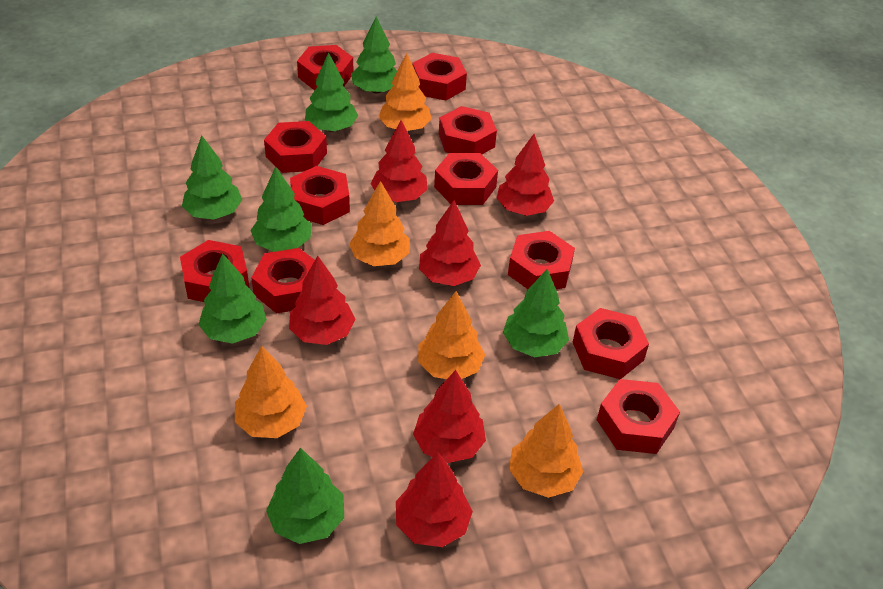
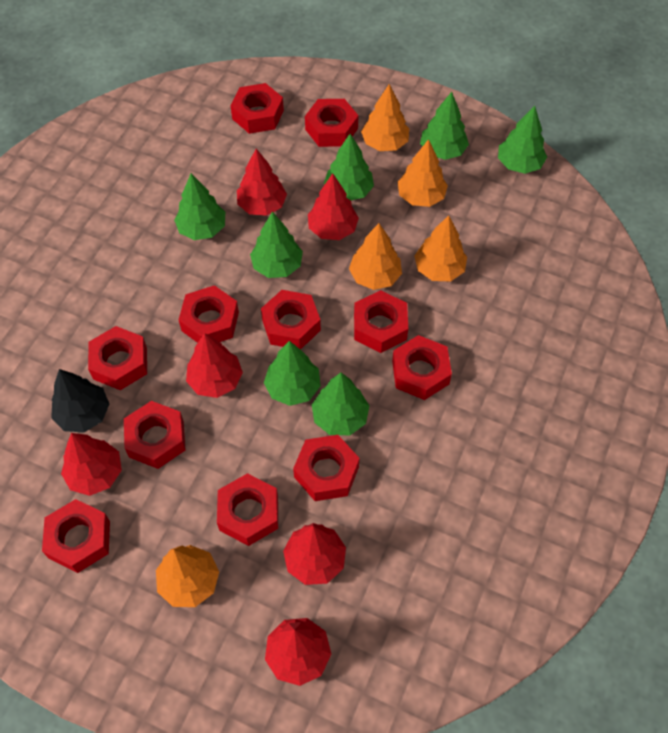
black tree: 0 -> 1

